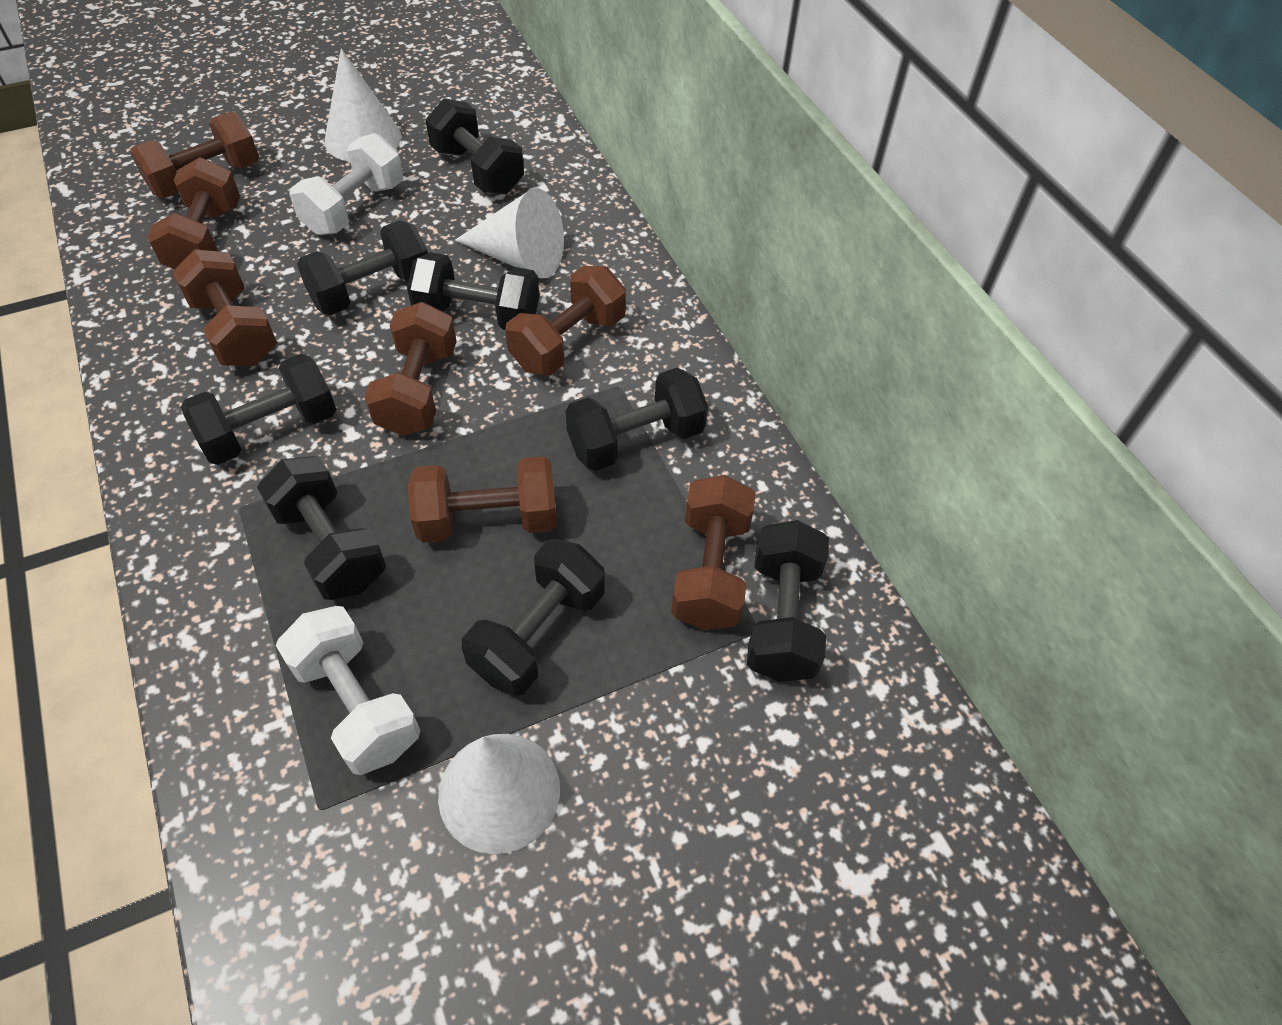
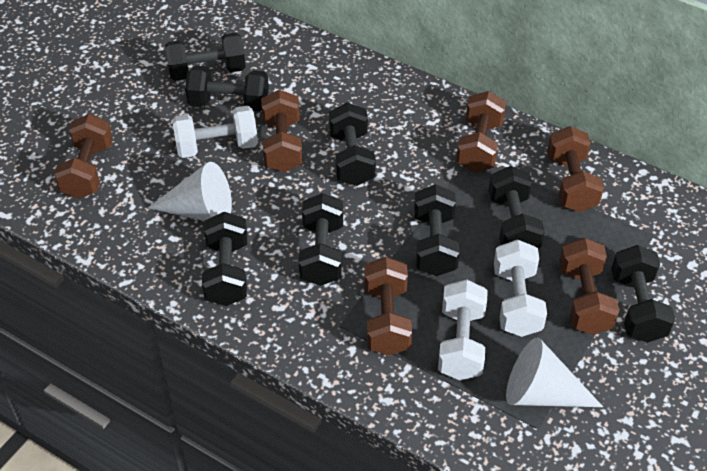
brown dumbbell: 7 -> 6
white cone: 3 -> 2
white dumbbell: 2 -> 3

